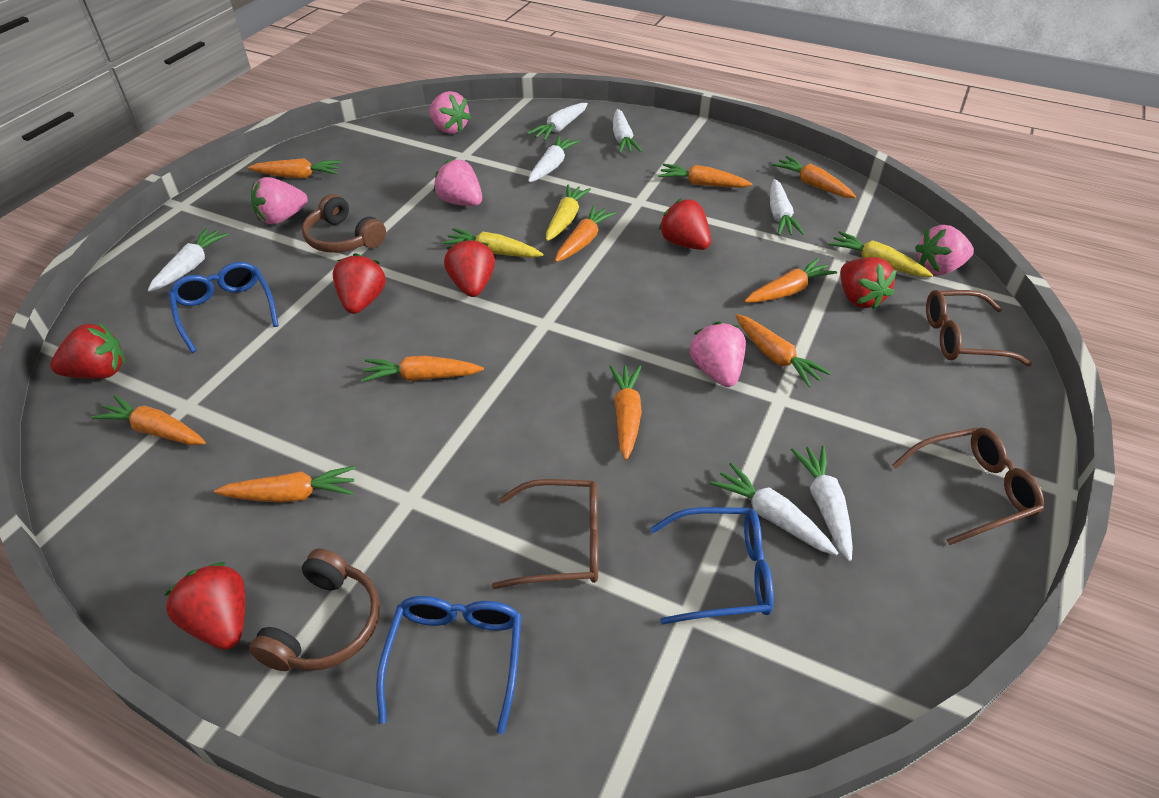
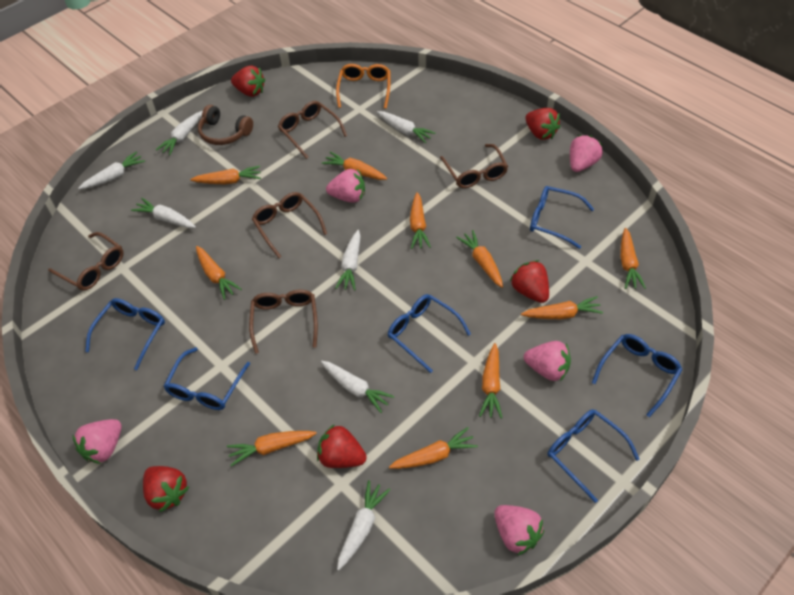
blue glasses: 3 -> 6
brown glasses: 3 -> 5
brown headphones: 2 -> 1
orange glasses: 0 -> 1
red strawberry: 6 -> 5
yellow carrot: 3 -> 0

